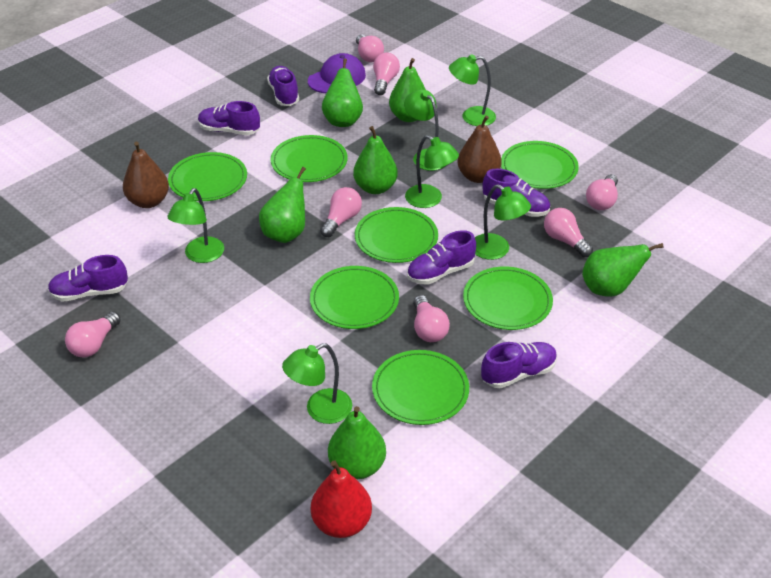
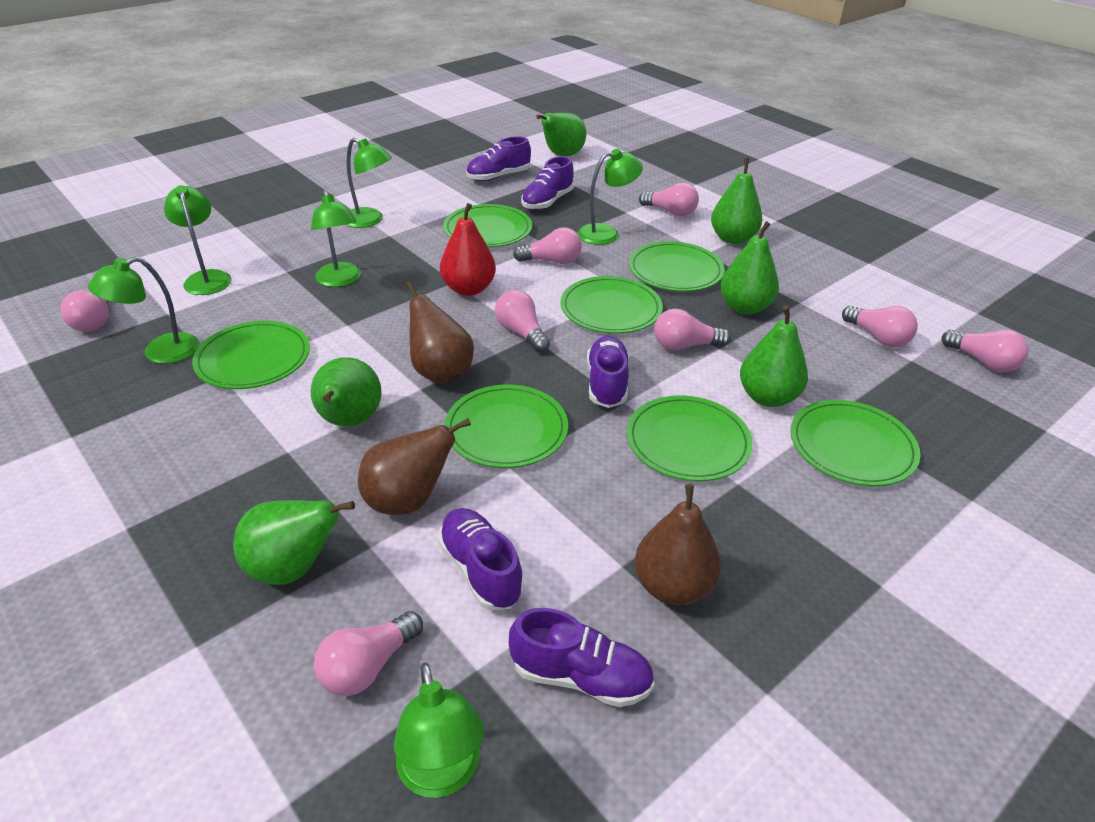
brown pear: 2 -> 3
pink light bulb: 7 -> 8
purple cap: 1 -> 0
purple shoe: 6 -> 5

